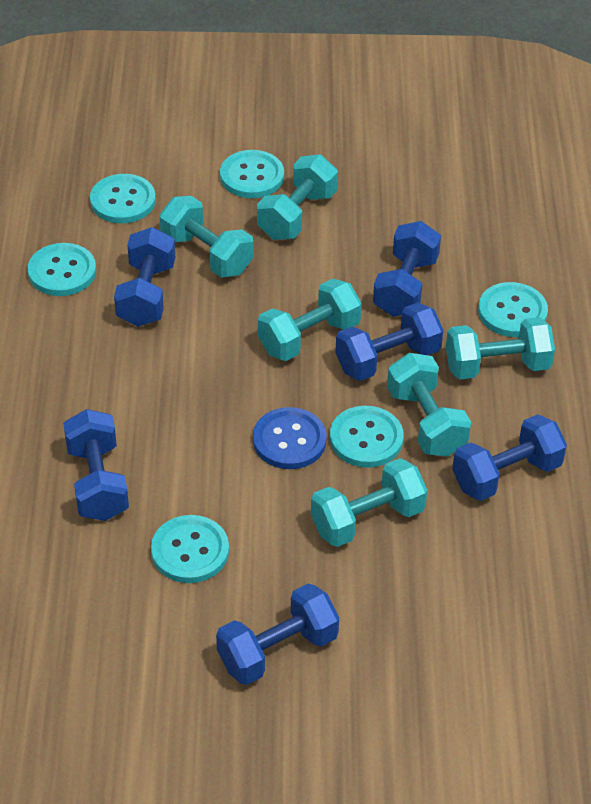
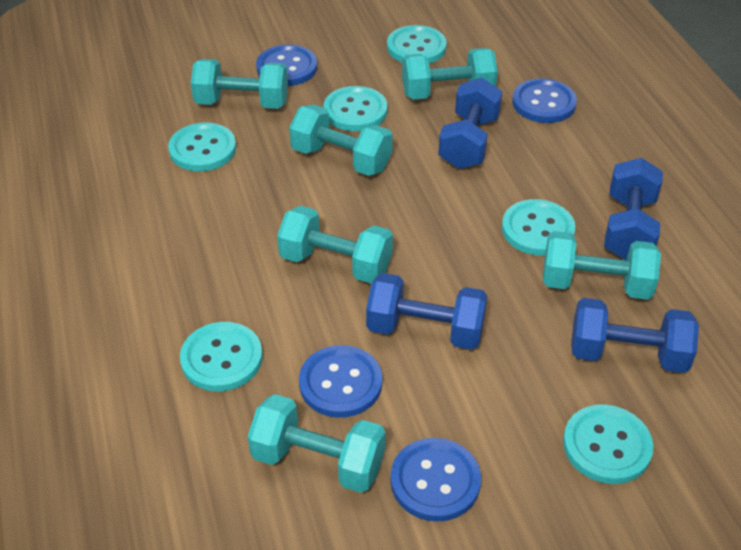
blue button: 1 -> 4
blue dumbbell: 6 -> 4

